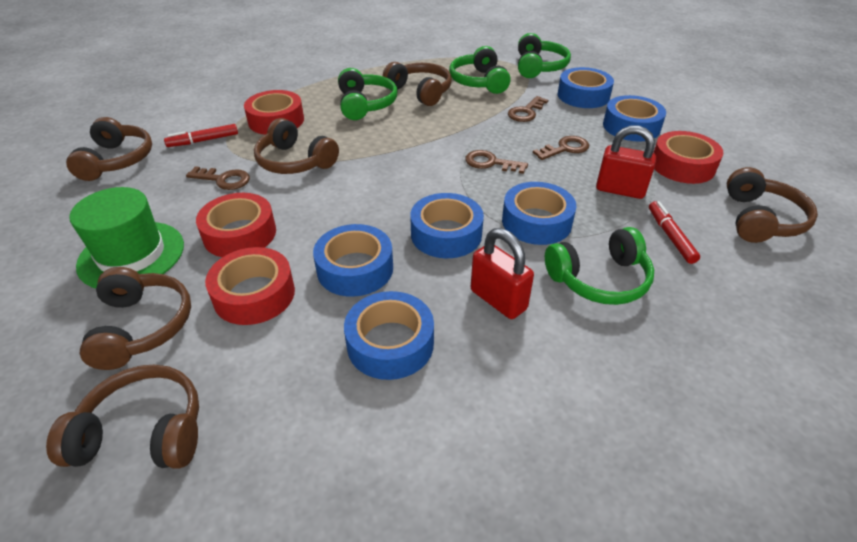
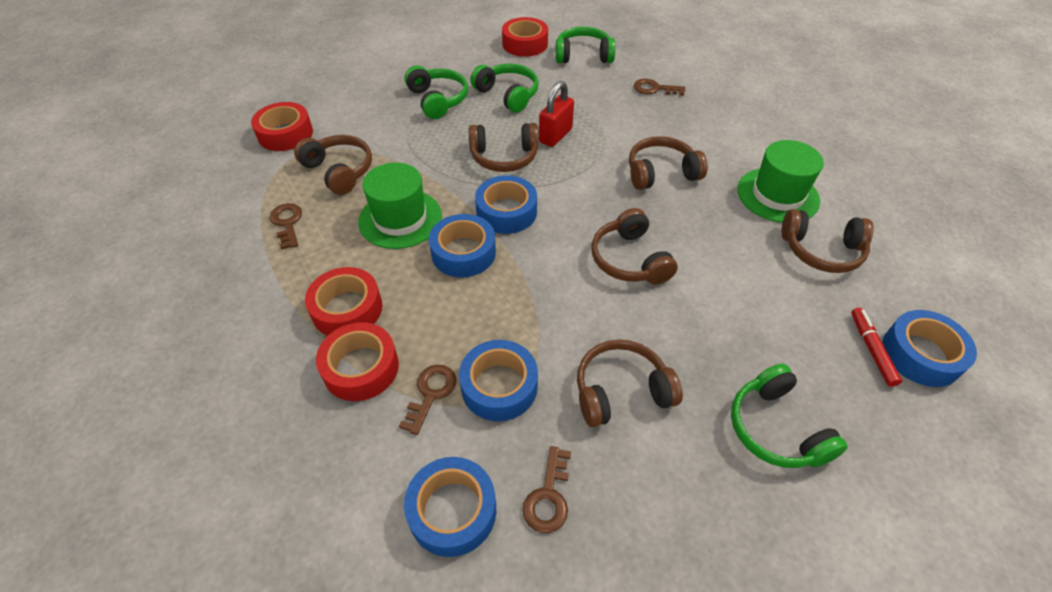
blue tape: 6 -> 5
green hat: 1 -> 2
red marker: 2 -> 1
red padlock: 2 -> 1

